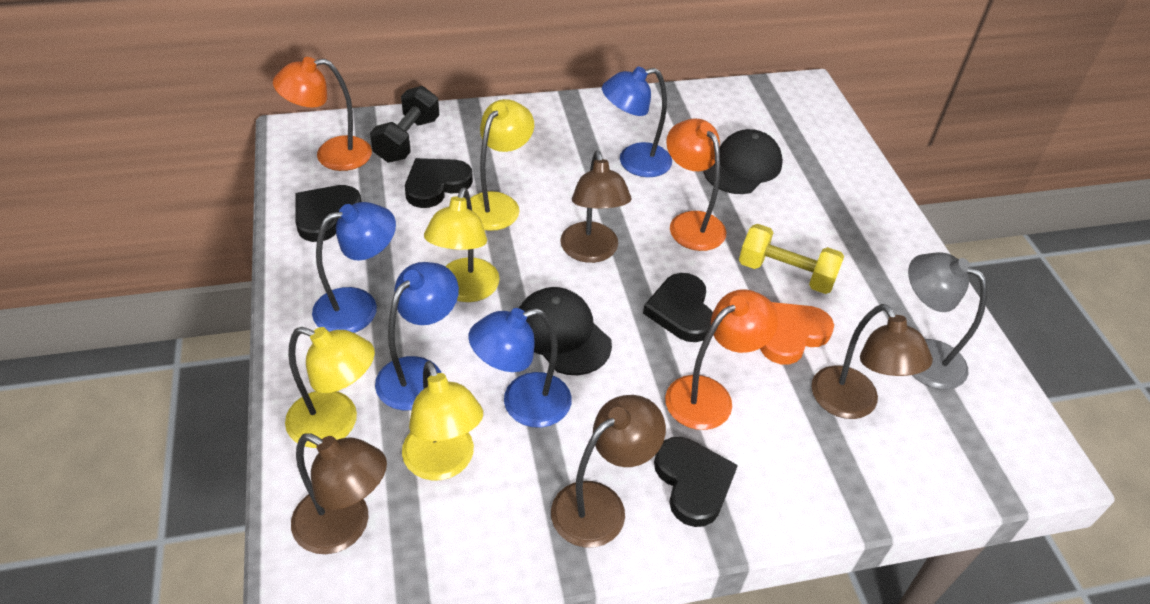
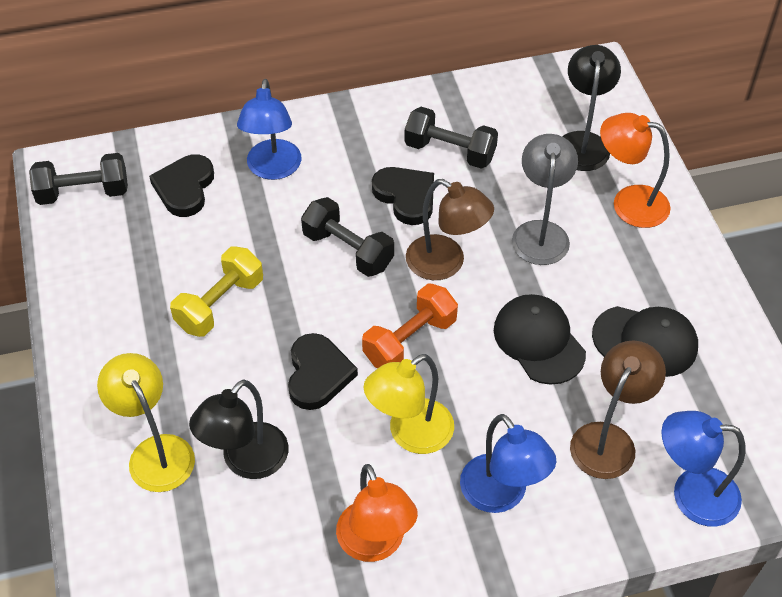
black dumbbell: 1 -> 3
black heart: 4 -> 3
black lamp: 0 -> 2
blue lamp: 4 -> 3
brown lamp: 4 -> 2
orange dumbbell: 0 -> 1
orange heart: 1 -> 0
orange lamp: 3 -> 2
yellow lamp: 4 -> 2

